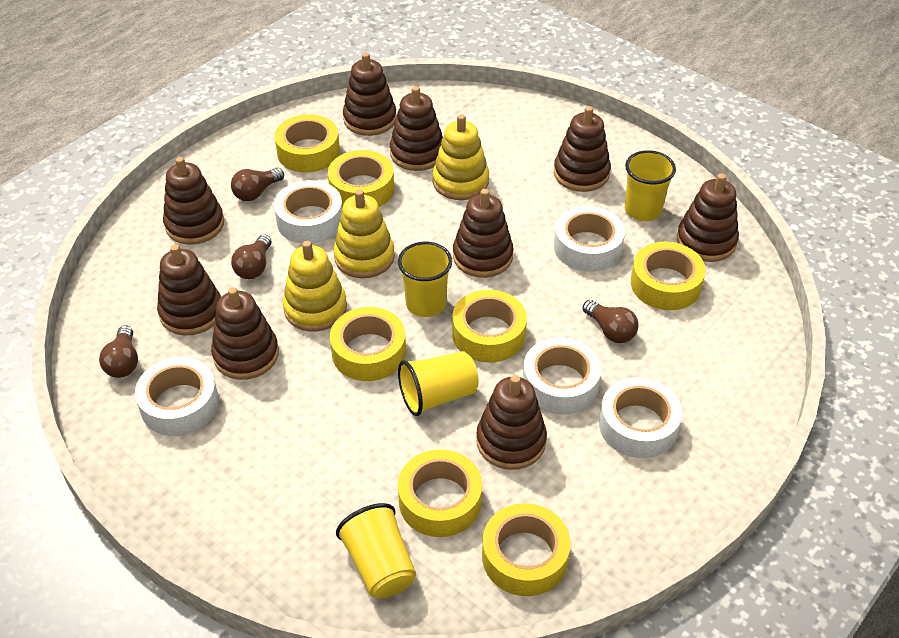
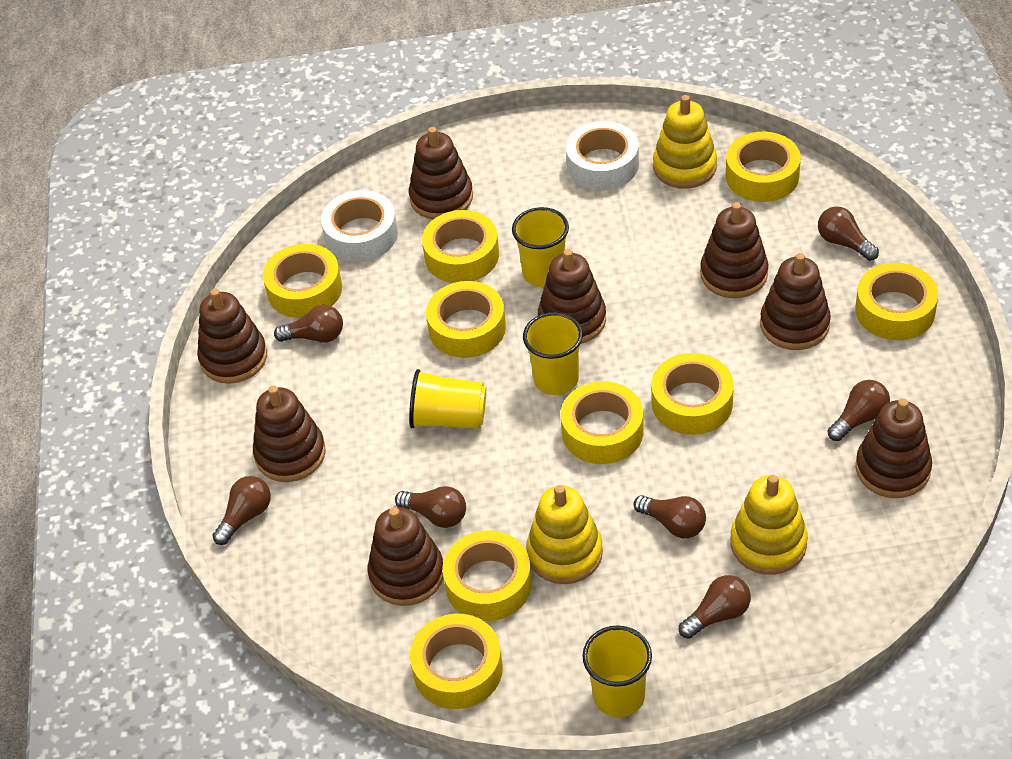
brown light bulb: 4 -> 7
brown stacking toy: 9 -> 8
white tape: 5 -> 2
yellow tape: 7 -> 9

